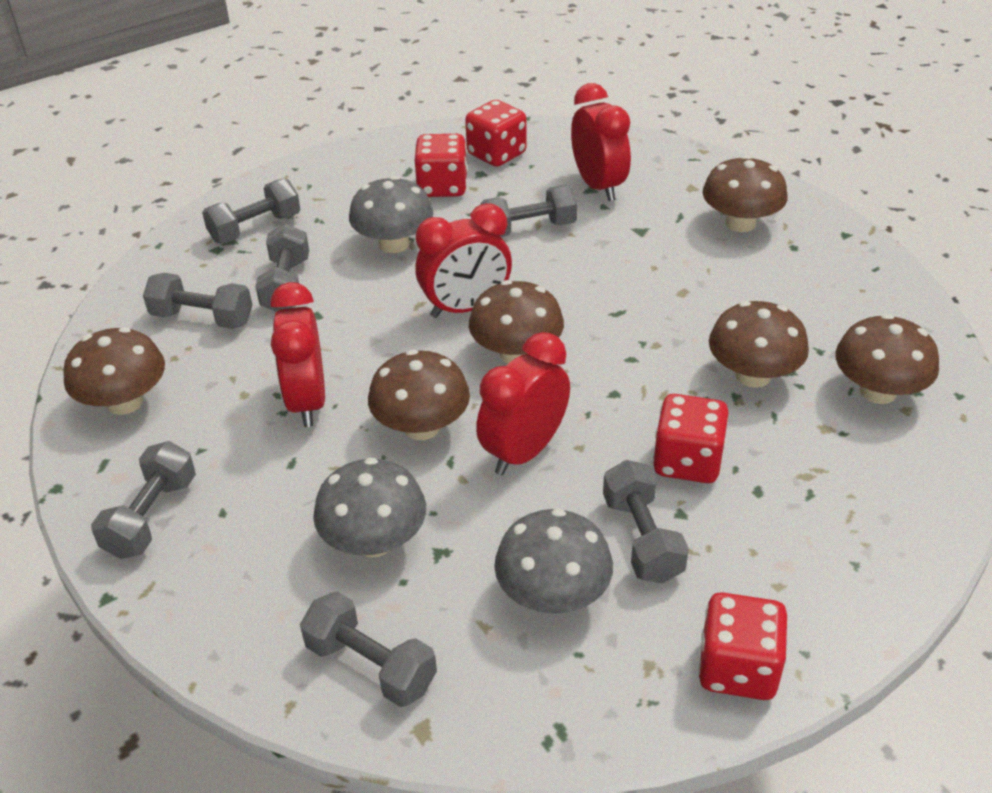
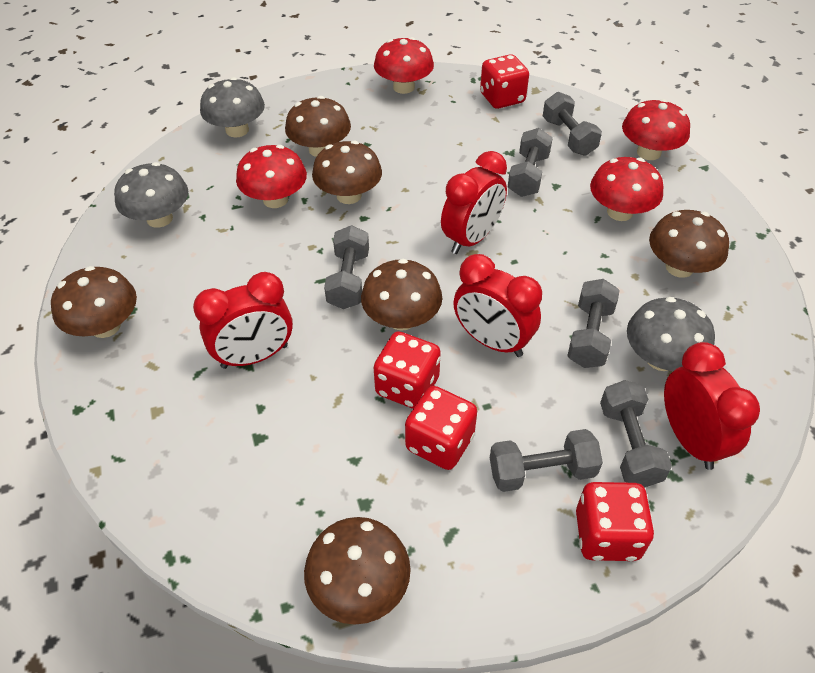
grey dumbbell: 7 -> 6
red mushroom: 0 -> 4

